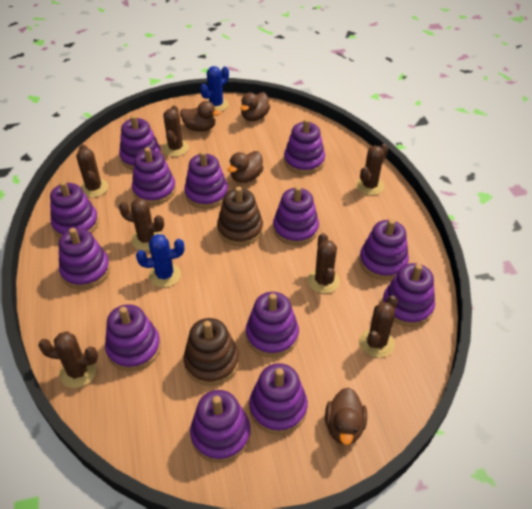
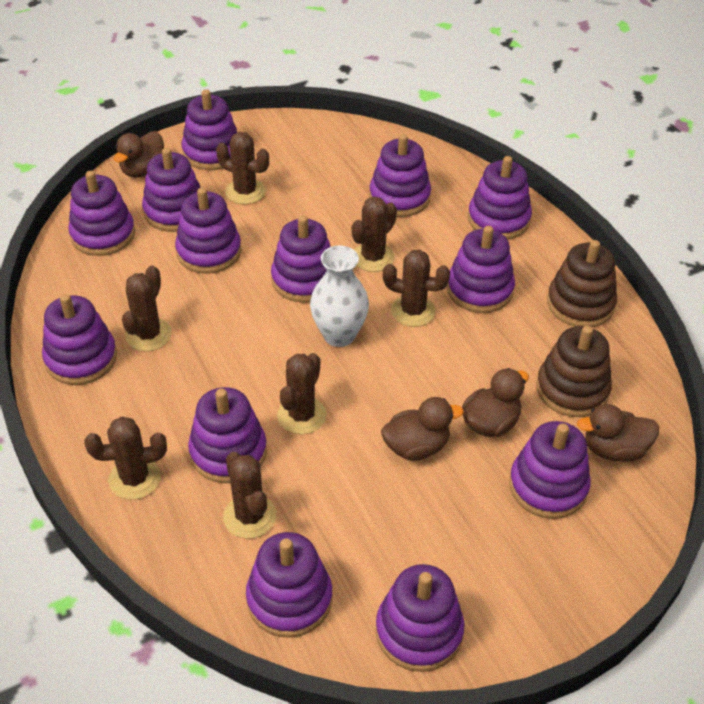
blue cactus: 2 -> 0
white vase: 0 -> 1

